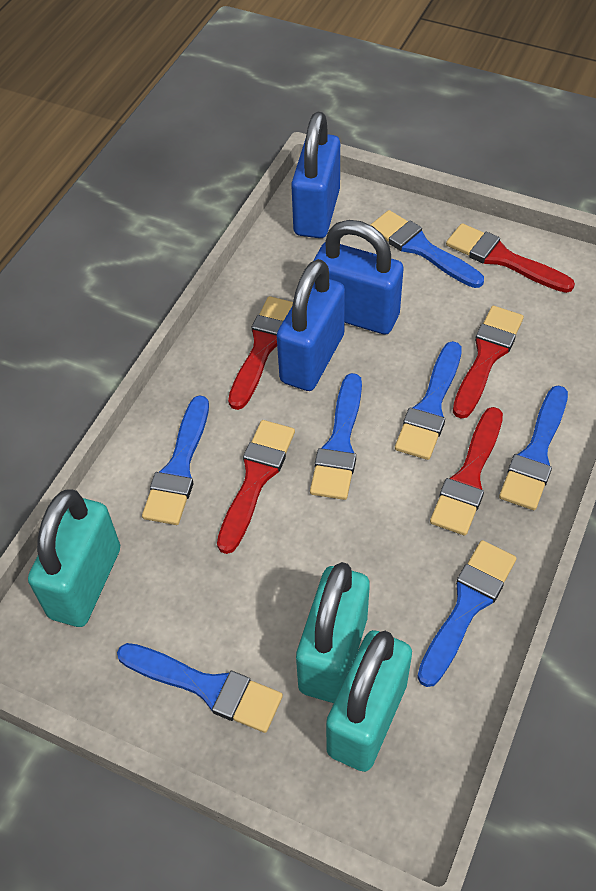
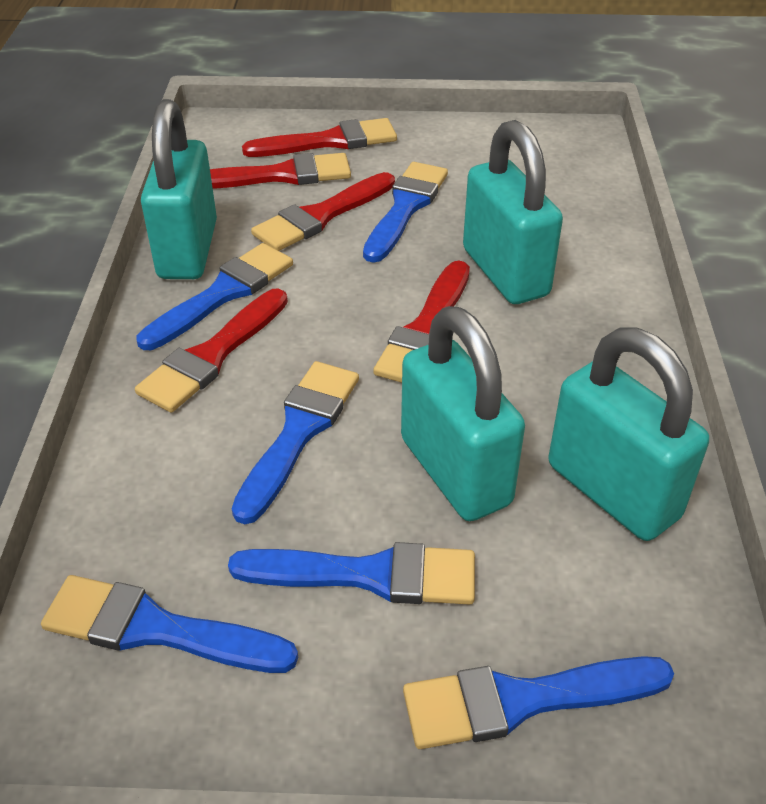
blue brush: 7 -> 6
blue padlock: 3 -> 0
turquoise padlock: 3 -> 4

